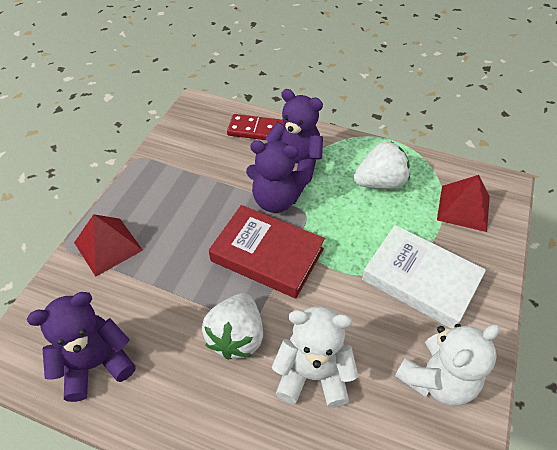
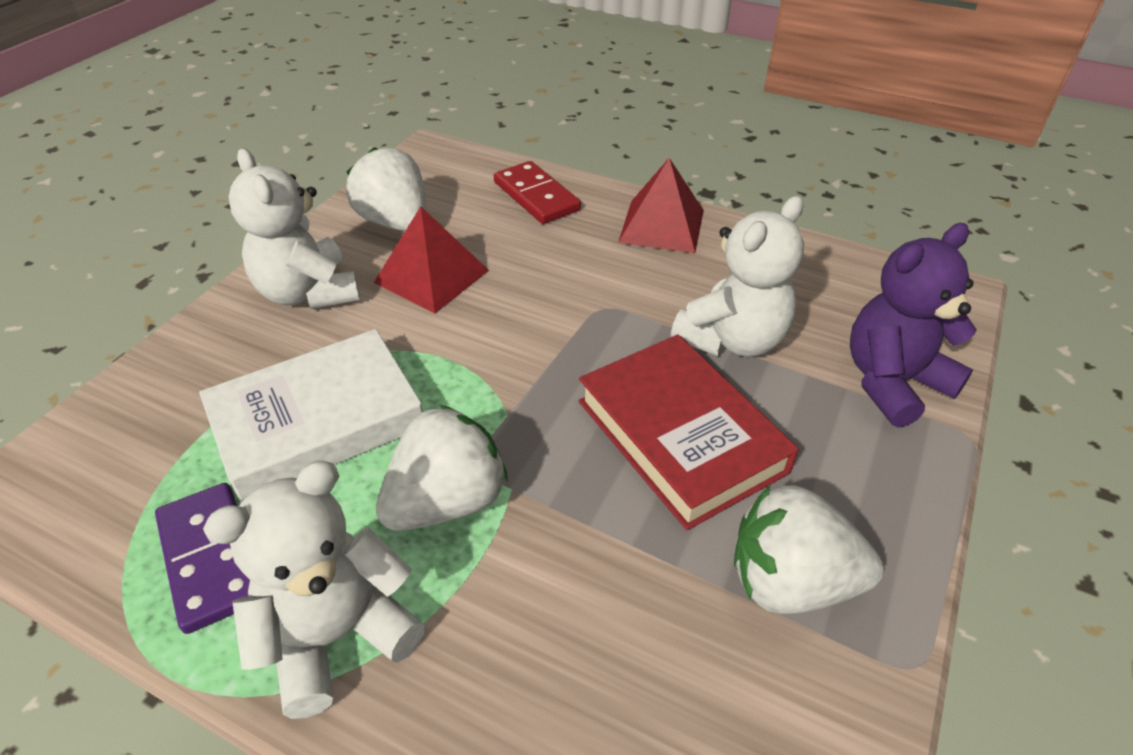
purple domino: 0 -> 1
purple teddy bear: 3 -> 1
white strawberry: 2 -> 3
white teddy bear: 2 -> 3

